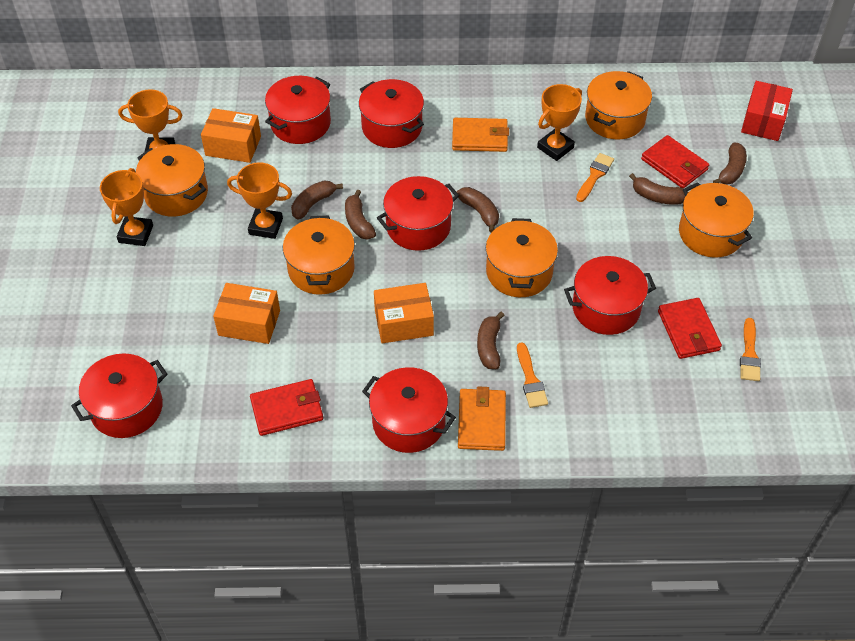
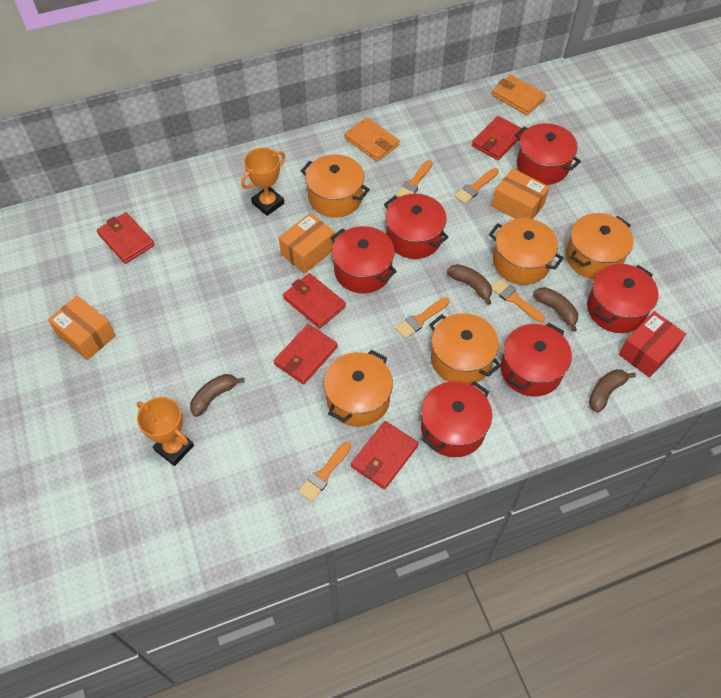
brown banana: 6 -> 4
orange brush: 3 -> 5
orange trophy: 4 -> 2
red wallet: 3 -> 5

